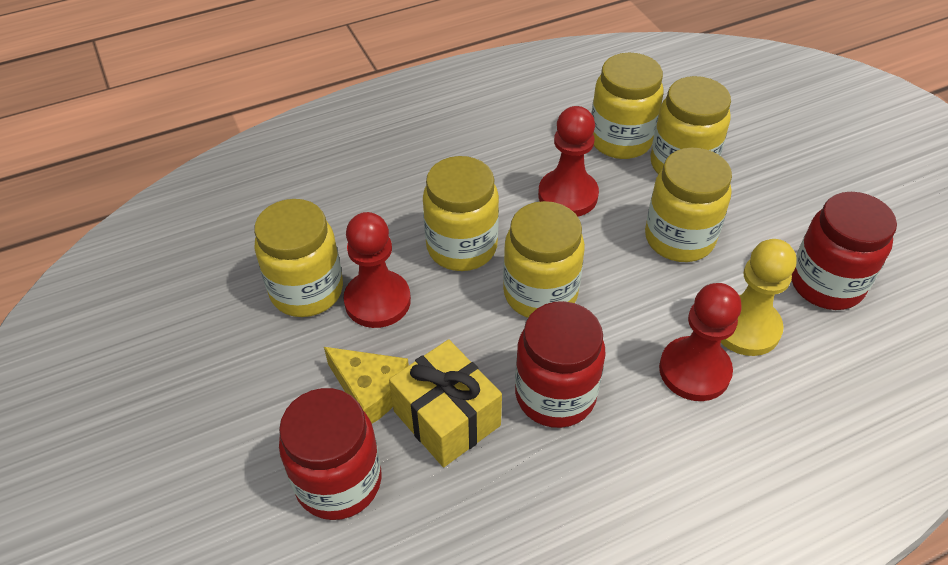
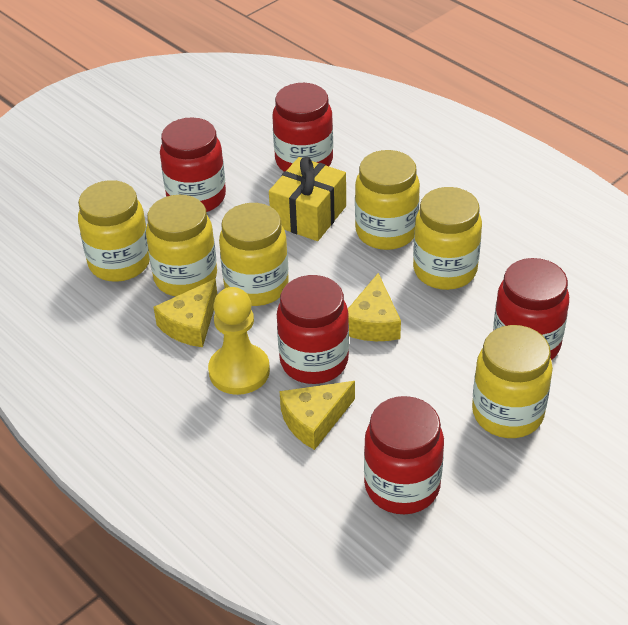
red jar: 3 -> 5
red pawn: 3 -> 0
yellow cheese: 1 -> 3

